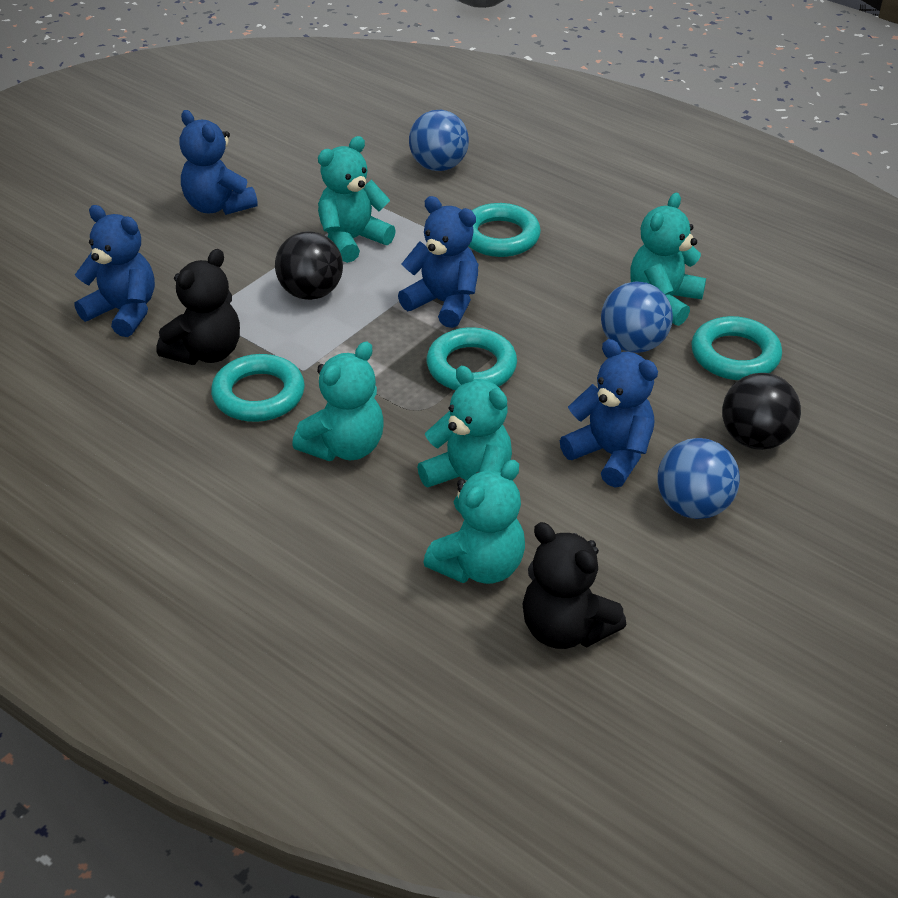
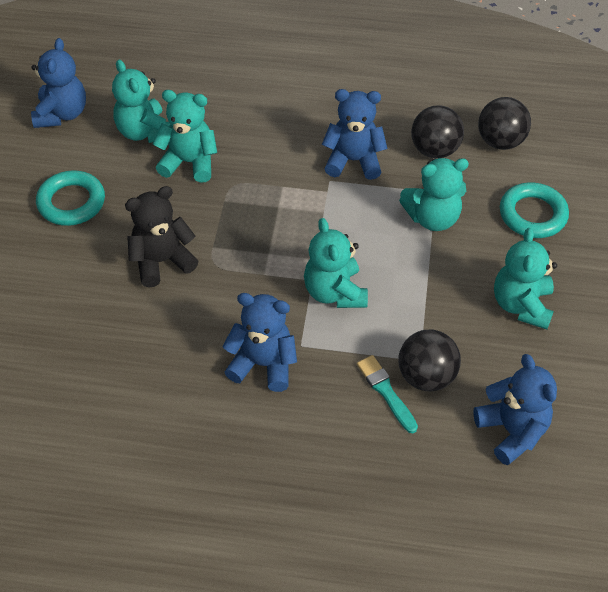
black ball: 2 -> 3
black teddy bear: 2 -> 1
blue ball: 3 -> 0
turquoise brush: 0 -> 1
turquoise ring: 4 -> 2

